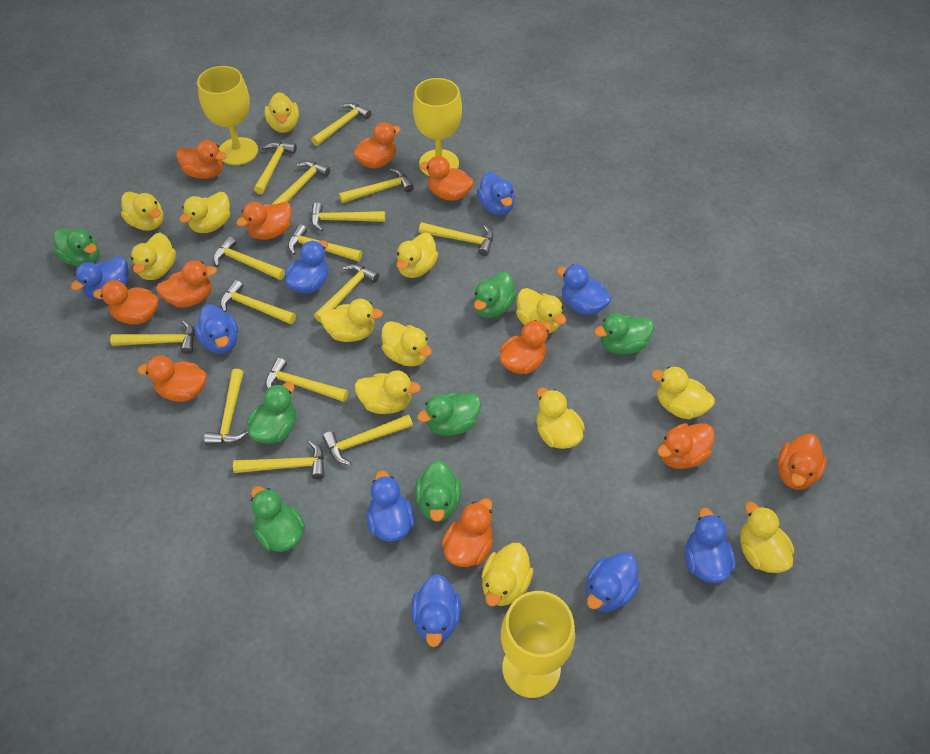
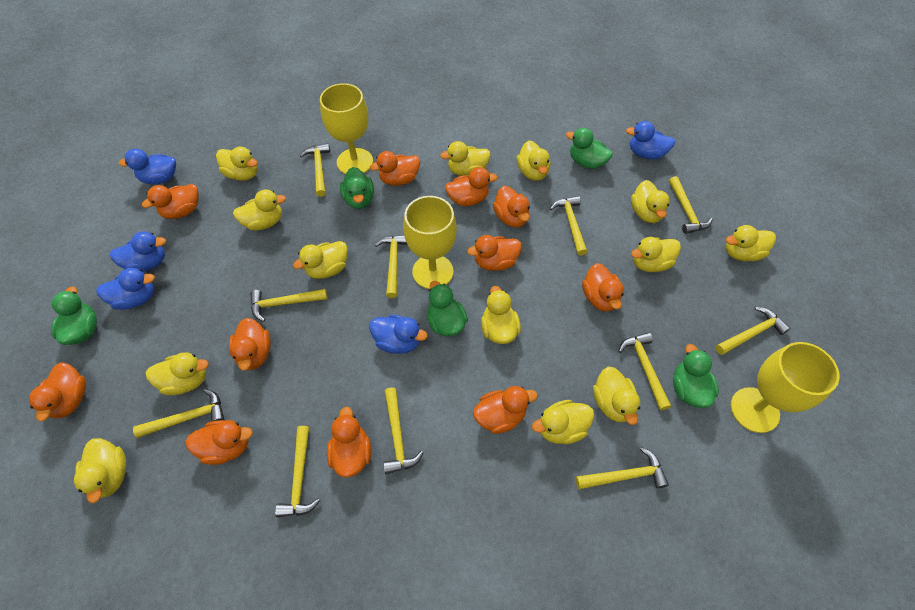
blue duck: 9 -> 5
green duck: 7 -> 5
yellow hammer: 15 -> 11

